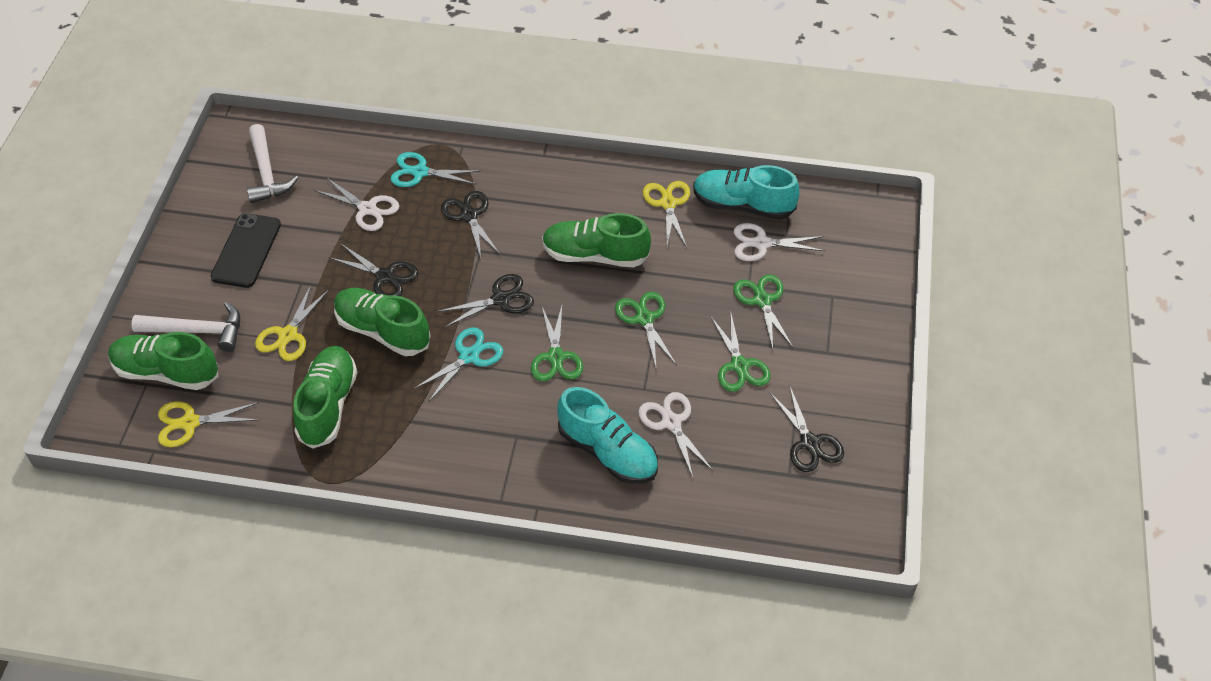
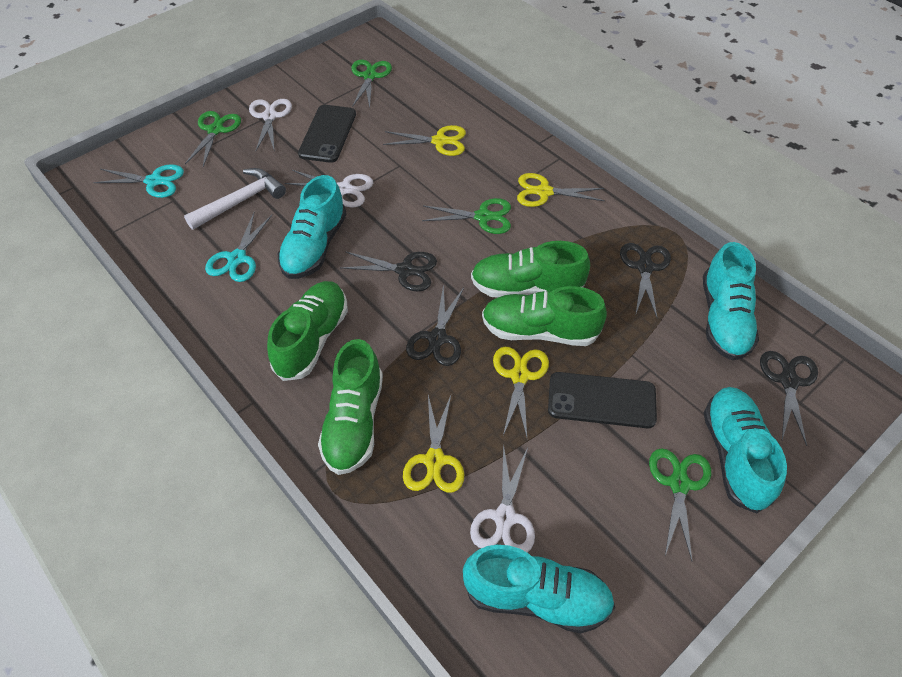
black phone: 1 -> 2
turquoise shoe: 2 -> 4
white hammer: 2 -> 1
yellow scissors: 3 -> 4

